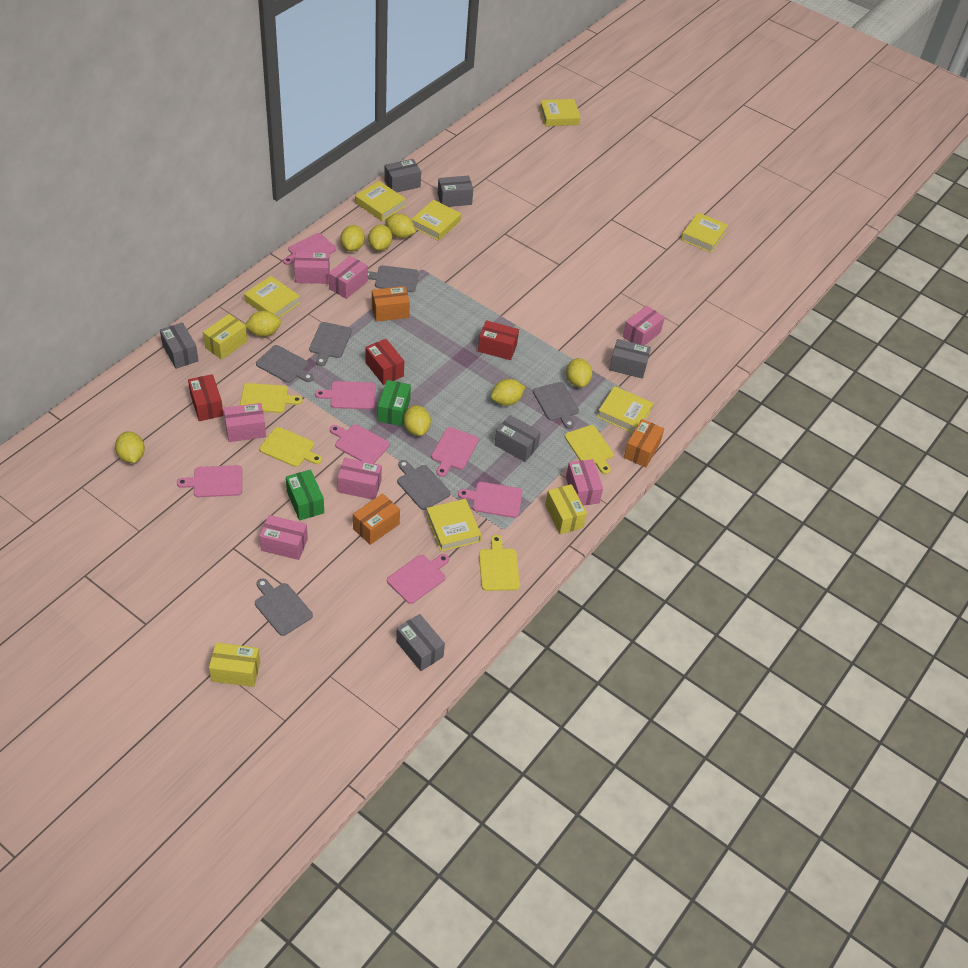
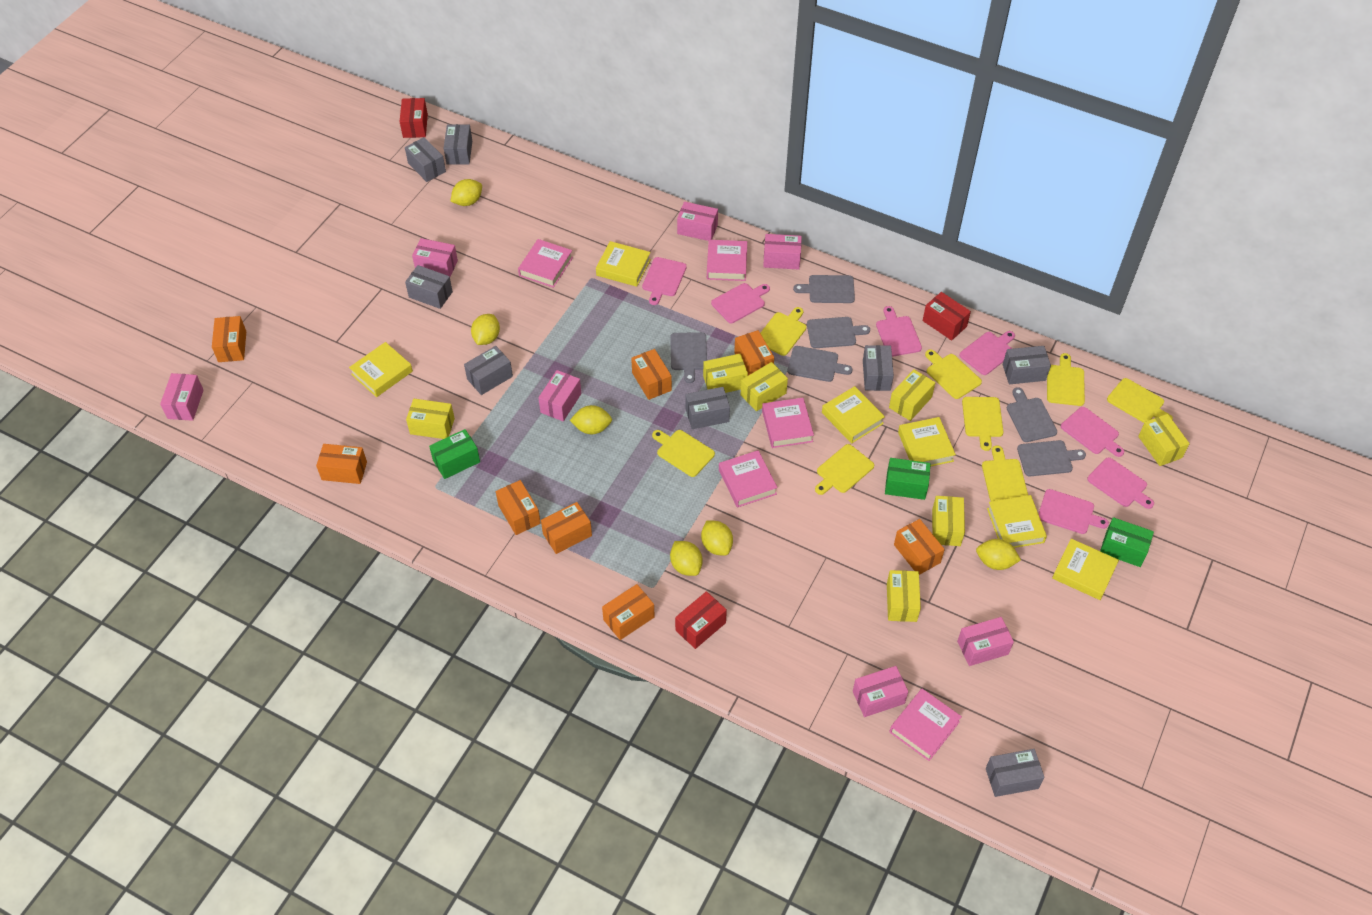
green box: 2 -> 3
grey box: 6 -> 8
orange box: 3 -> 8
pink book: 0 -> 5
yellow book: 7 -> 6
yellow box: 3 -> 7
yellow cutting board: 4 -> 8
yellow lemon: 8 -> 6

